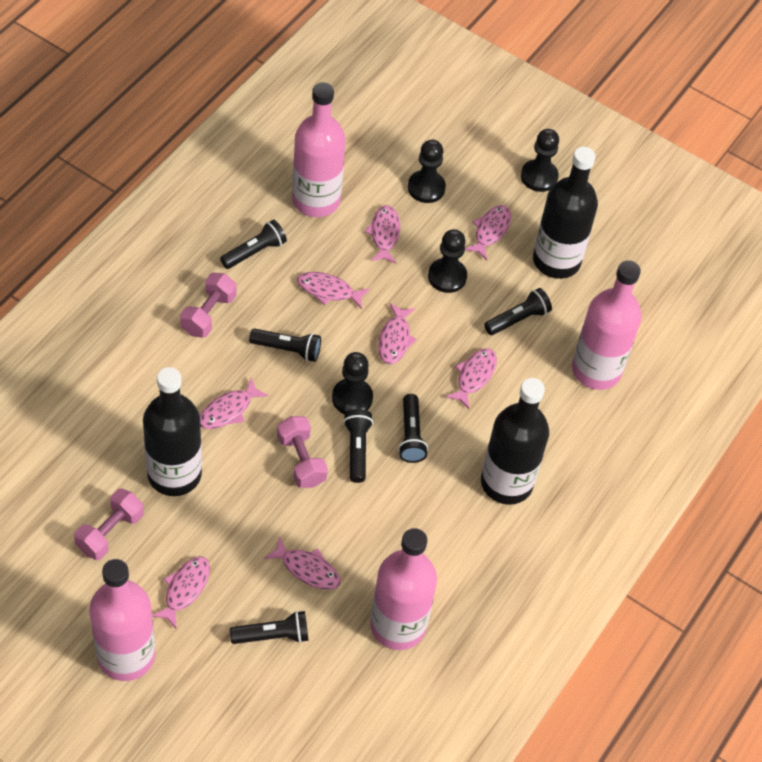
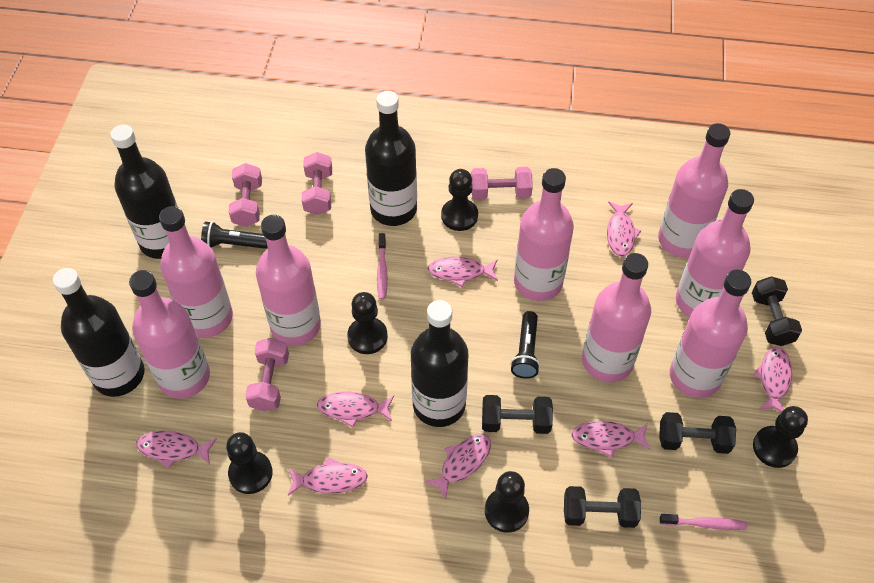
black bottle: 3 -> 4
black dumbbell: 0 -> 4
black flashlight: 6 -> 2
black pawn: 4 -> 5
pink bottle: 4 -> 8
pink dumbbell: 3 -> 4
pink toothbrush: 0 -> 2

